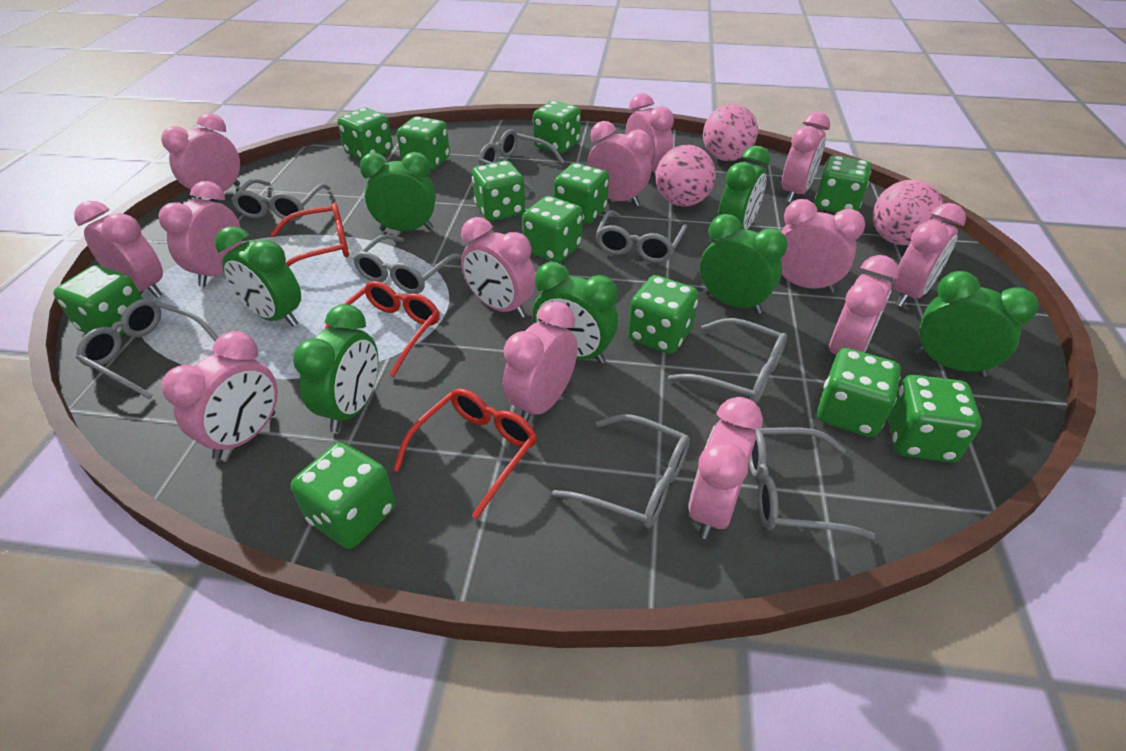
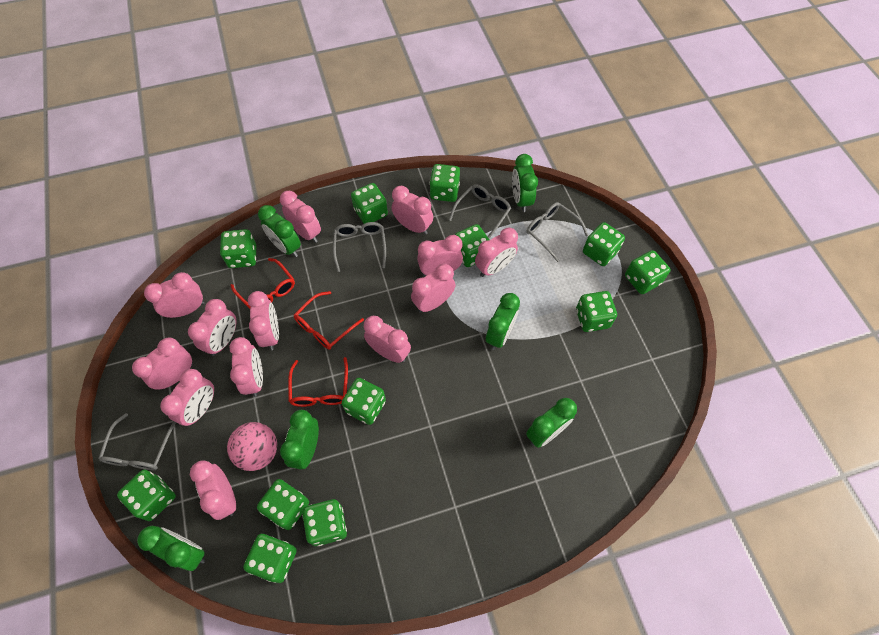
green clock: 7 -> 6
grey glasses: 8 -> 4
pink ball: 3 -> 1

